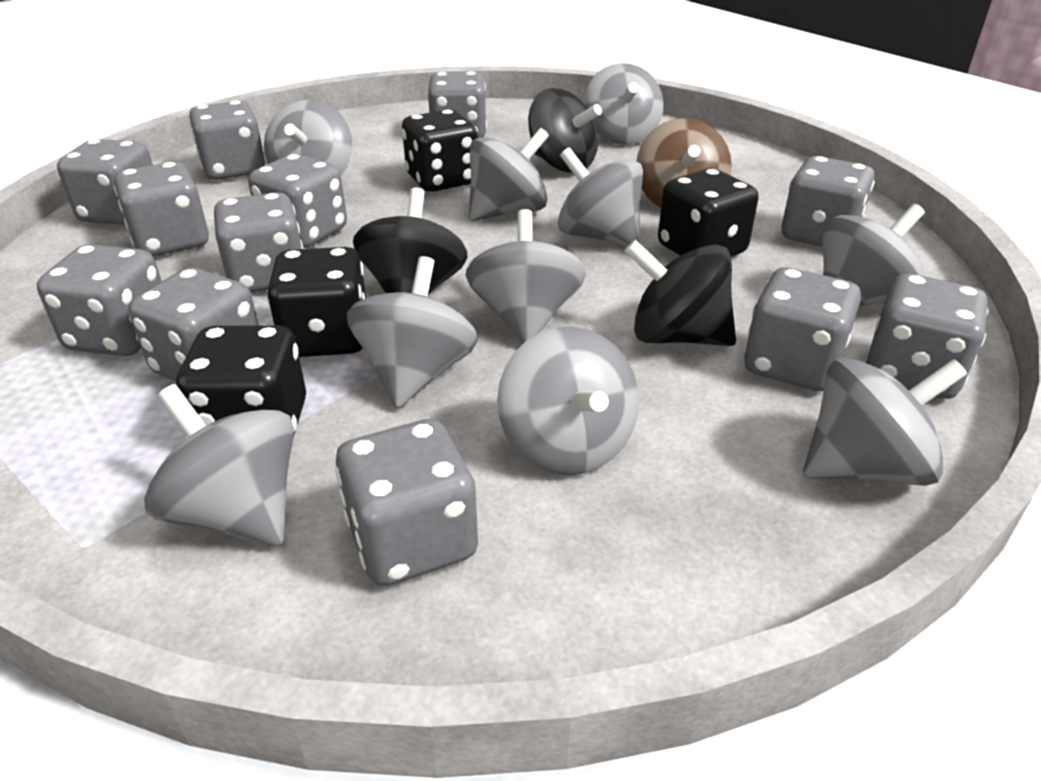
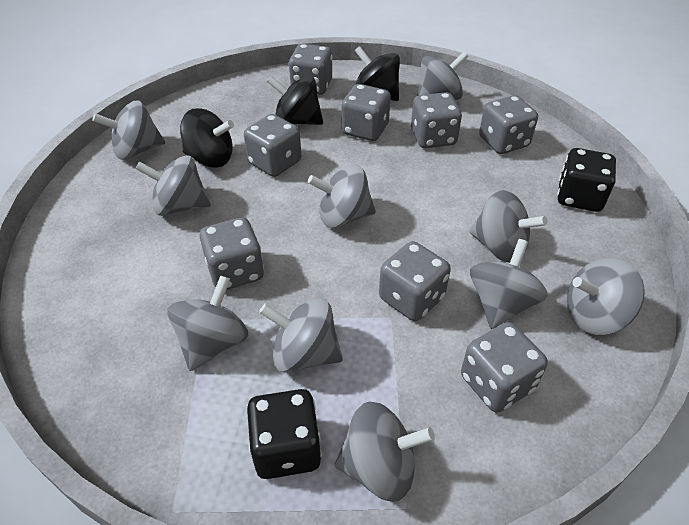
black dice: 4 -> 2
brown spinning top: 1 -> 0
grey dice: 12 -> 8

